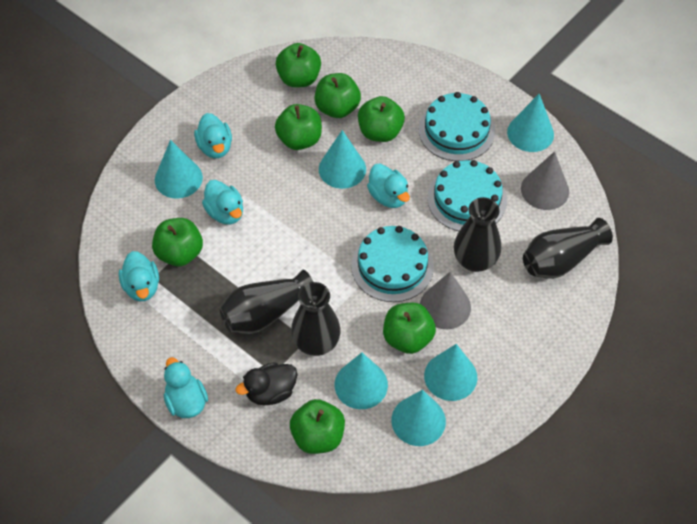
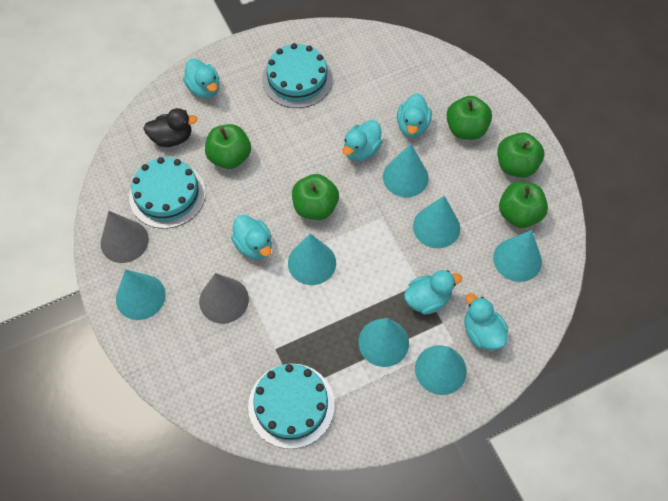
black vase: 4 -> 0
green apple: 7 -> 5
turquoise cone: 6 -> 7
turquoise duck: 5 -> 6

